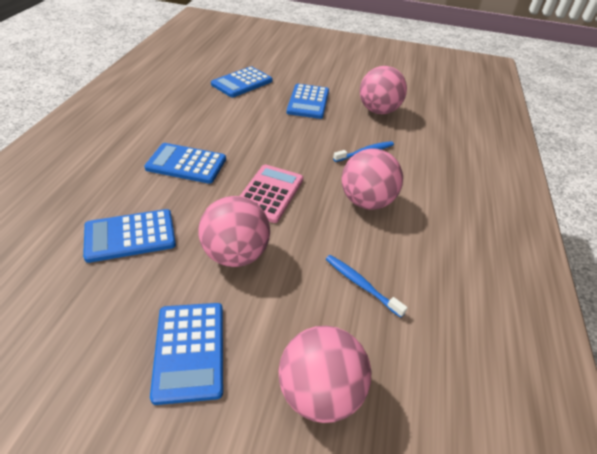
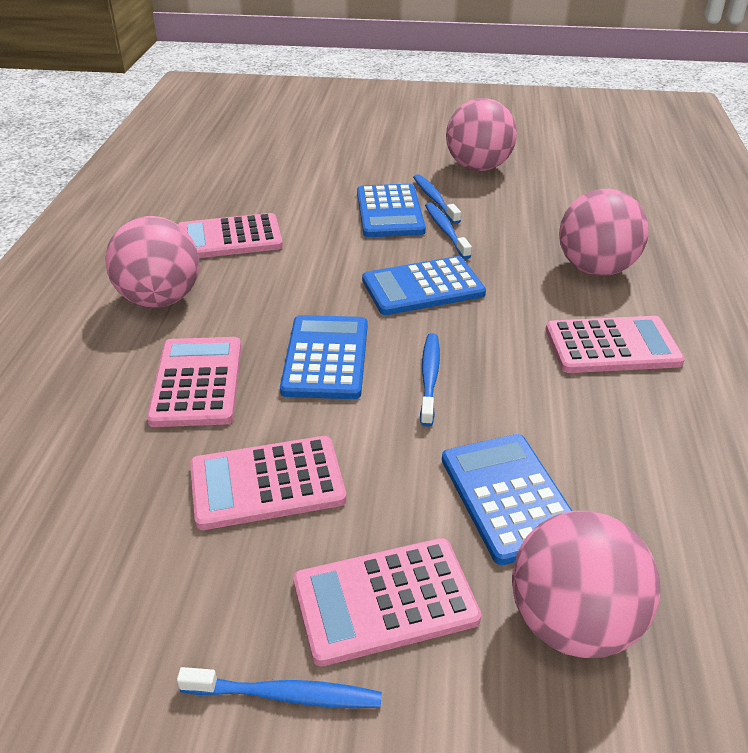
blue calculator: 5 -> 4
blue toothbrush: 2 -> 4
pink calculator: 1 -> 5

